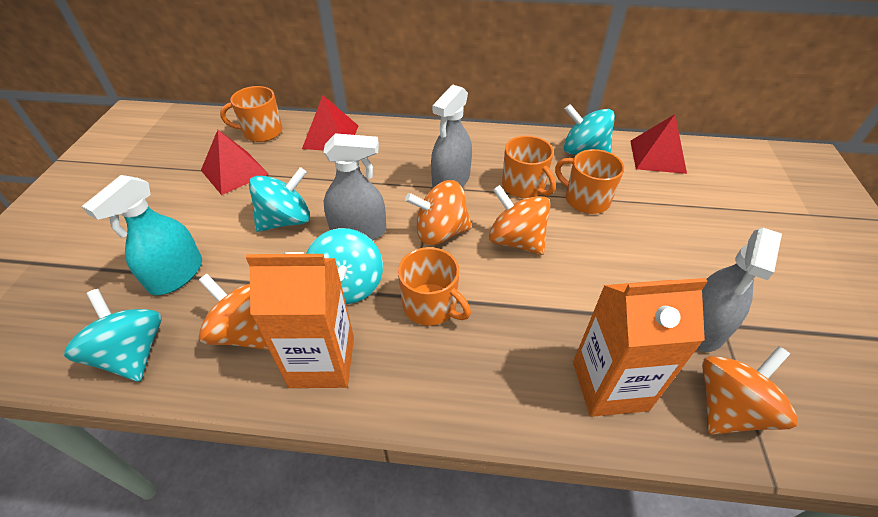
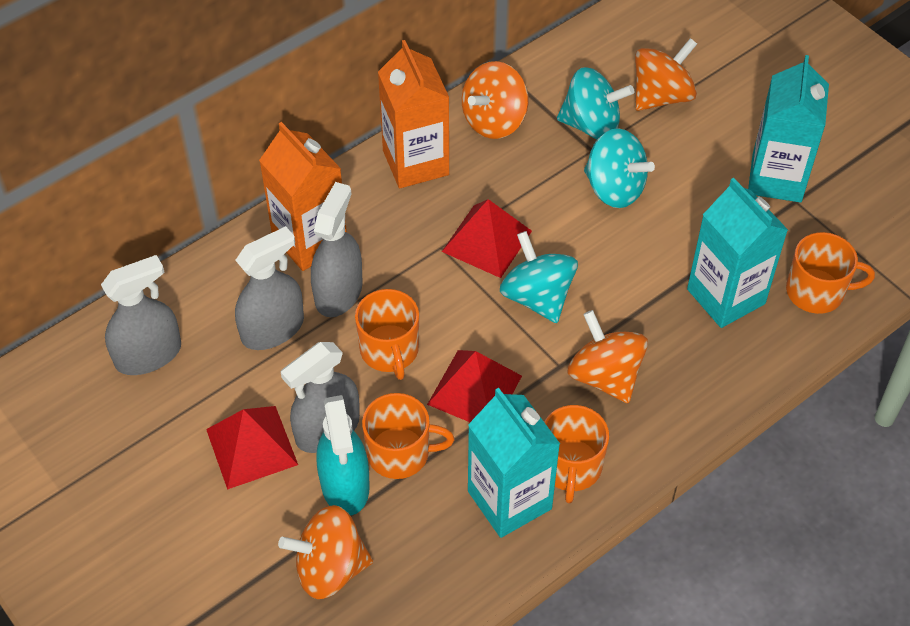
grey spray bottle: 3 -> 4
turquoise carton: 0 -> 3
turquoise spinning top: 4 -> 3

